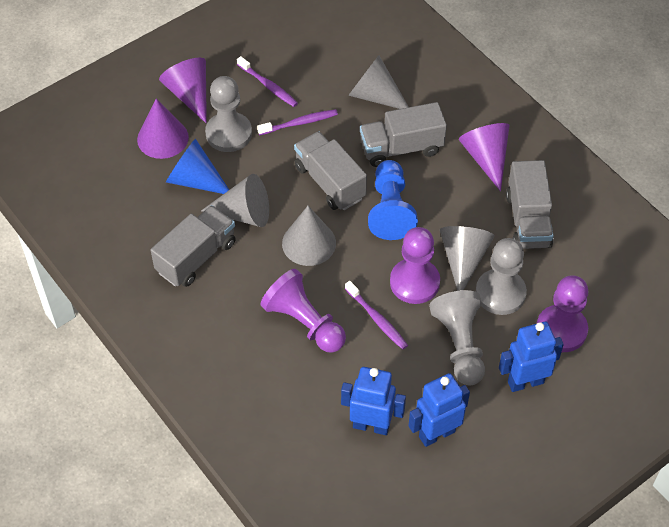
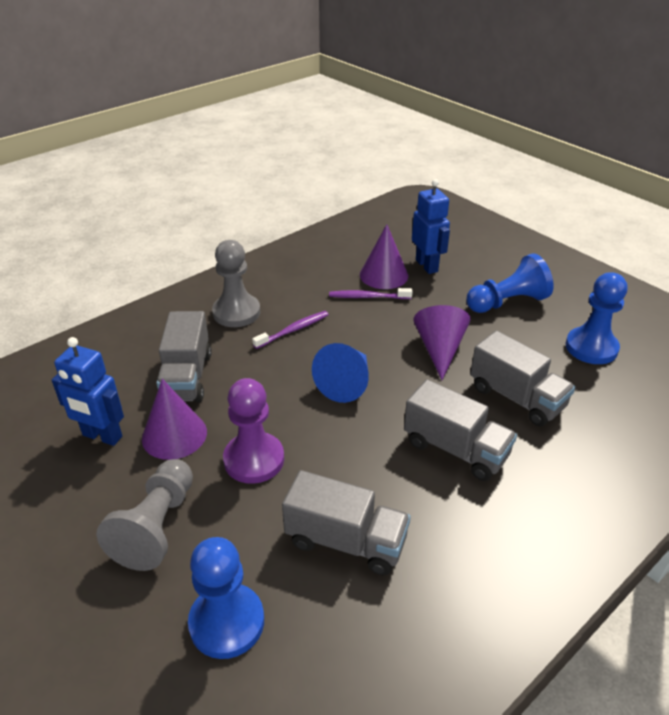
blue pawn: 1 -> 3
blue robot: 3 -> 2
grey cone: 4 -> 0
grey pawn: 3 -> 2
purple pawn: 3 -> 1
purple toothbrush: 3 -> 2

